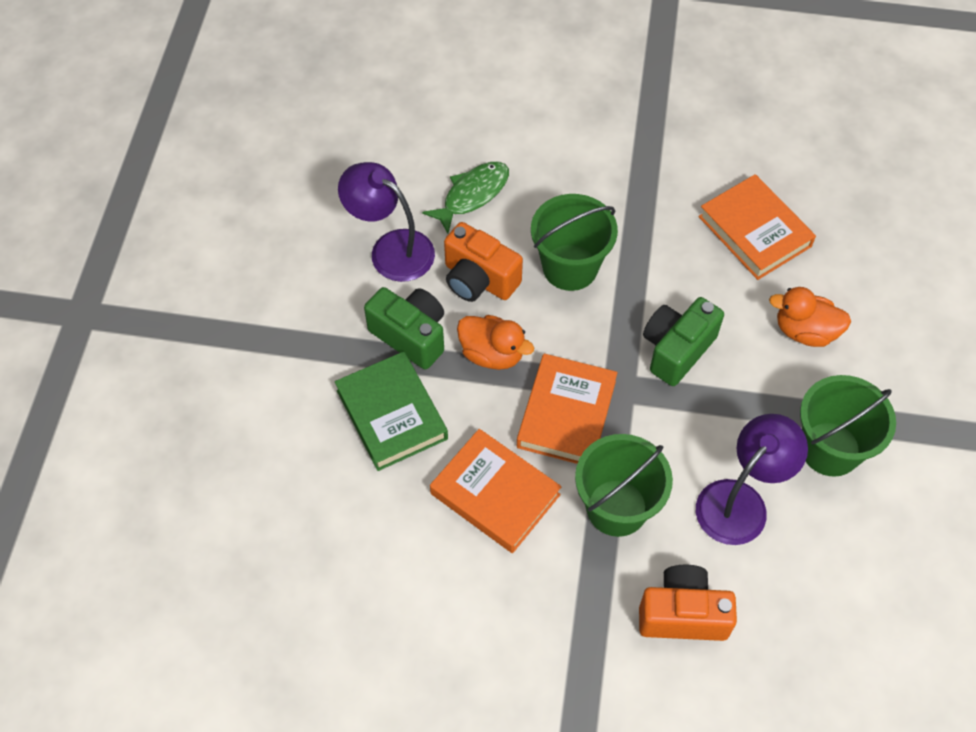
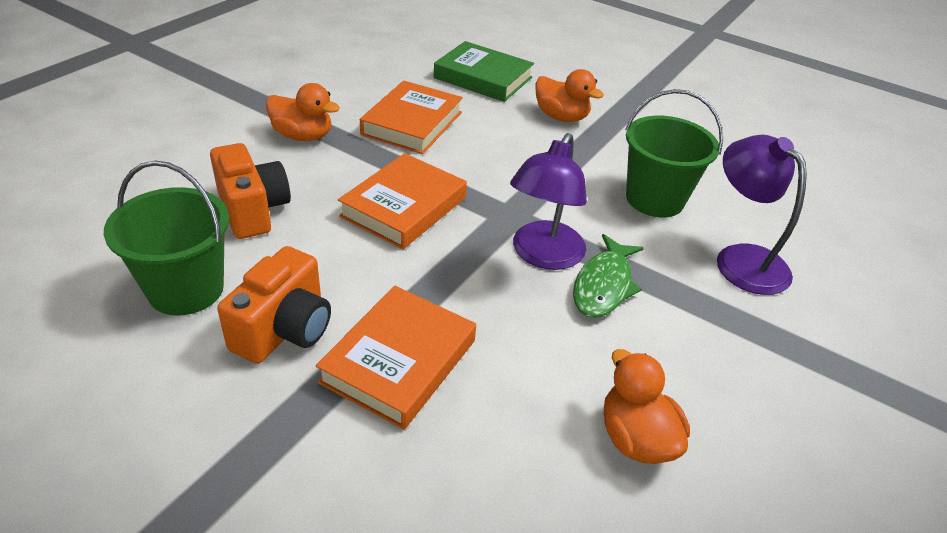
green bucket: 3 -> 2
green camera: 2 -> 0
orange duck: 2 -> 3

